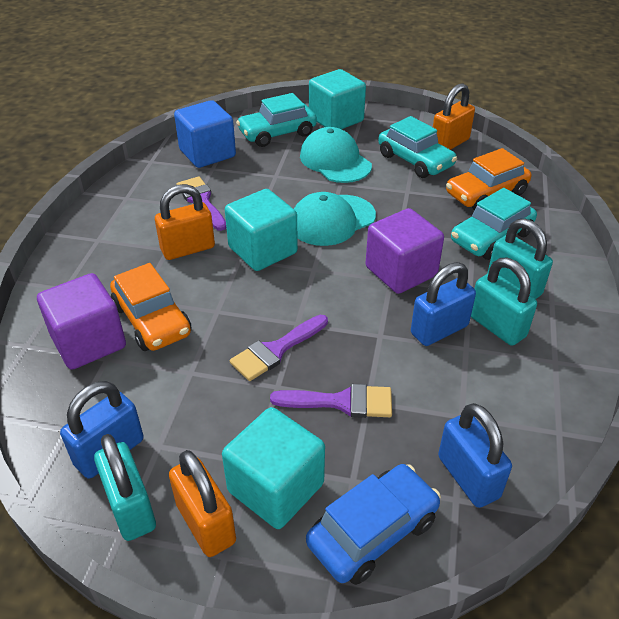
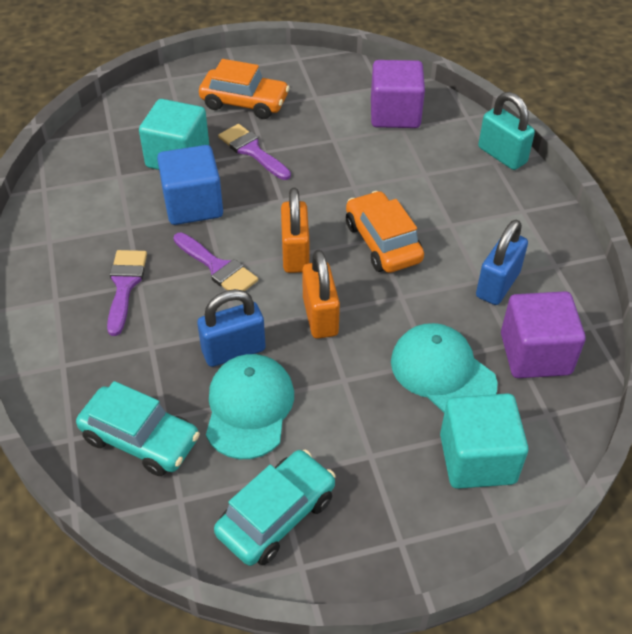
blue car: 1 -> 0
blue padlock: 3 -> 2
orange padlock: 3 -> 2
turquoise car: 3 -> 2
turquoise cube: 3 -> 2
turquoise padlock: 3 -> 1

